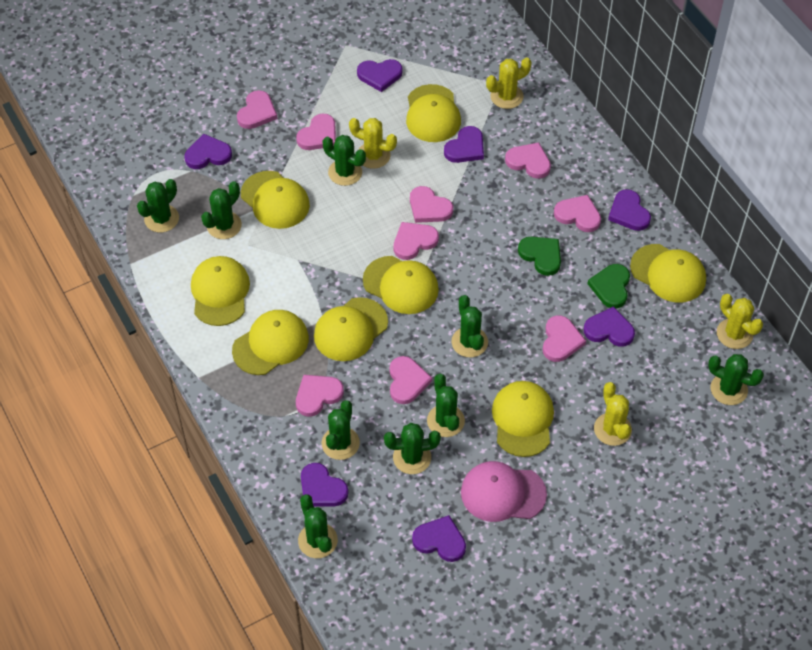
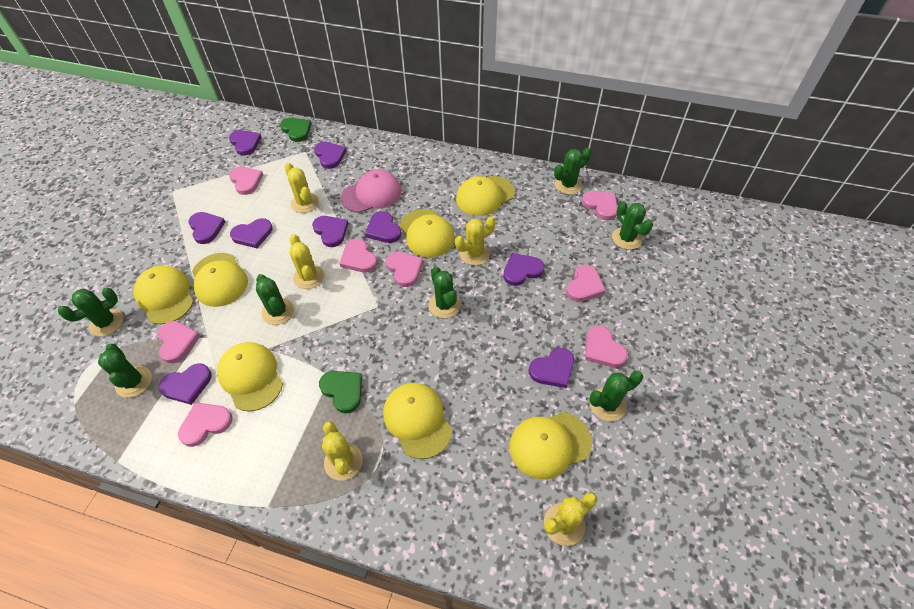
green cactus: 9 -> 7
pink heart: 9 -> 8
purple heart: 7 -> 9
yellow cactus: 4 -> 5
yellow cap: 8 -> 7

